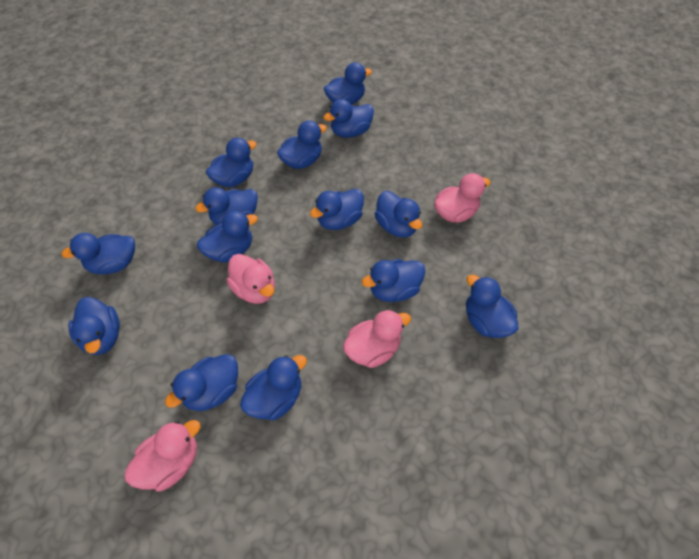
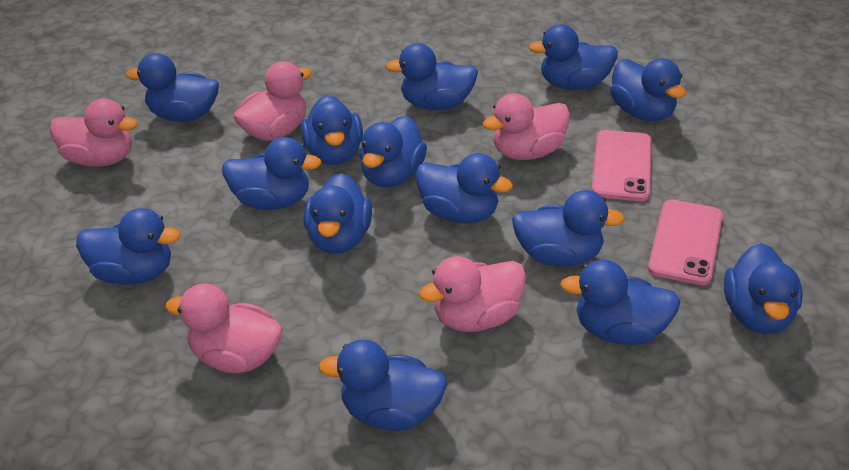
pink duck: 4 -> 5
pink phone: 0 -> 2

